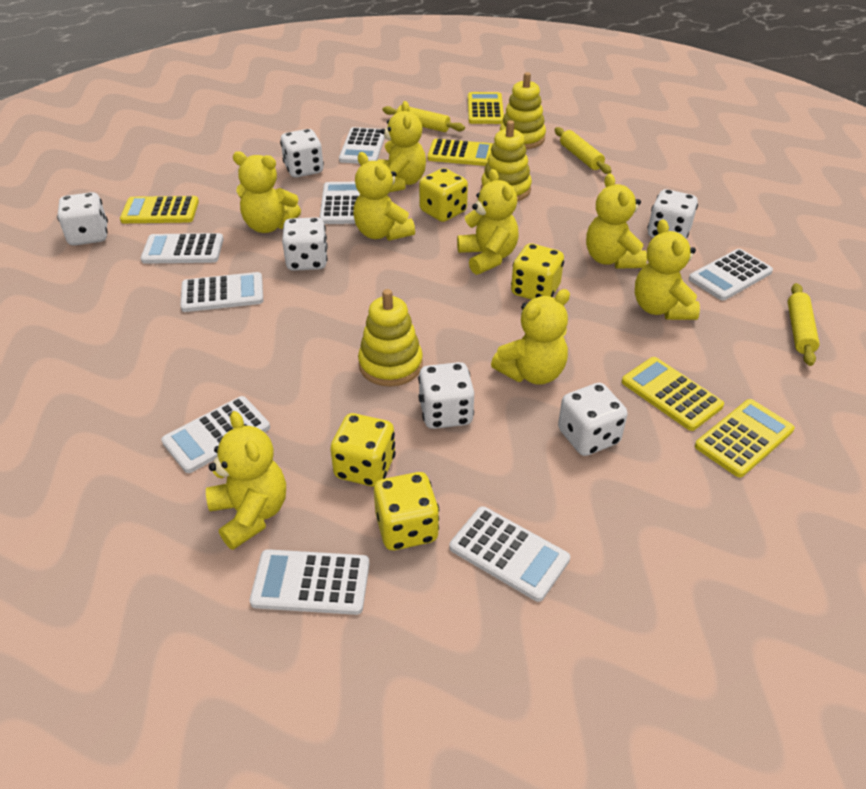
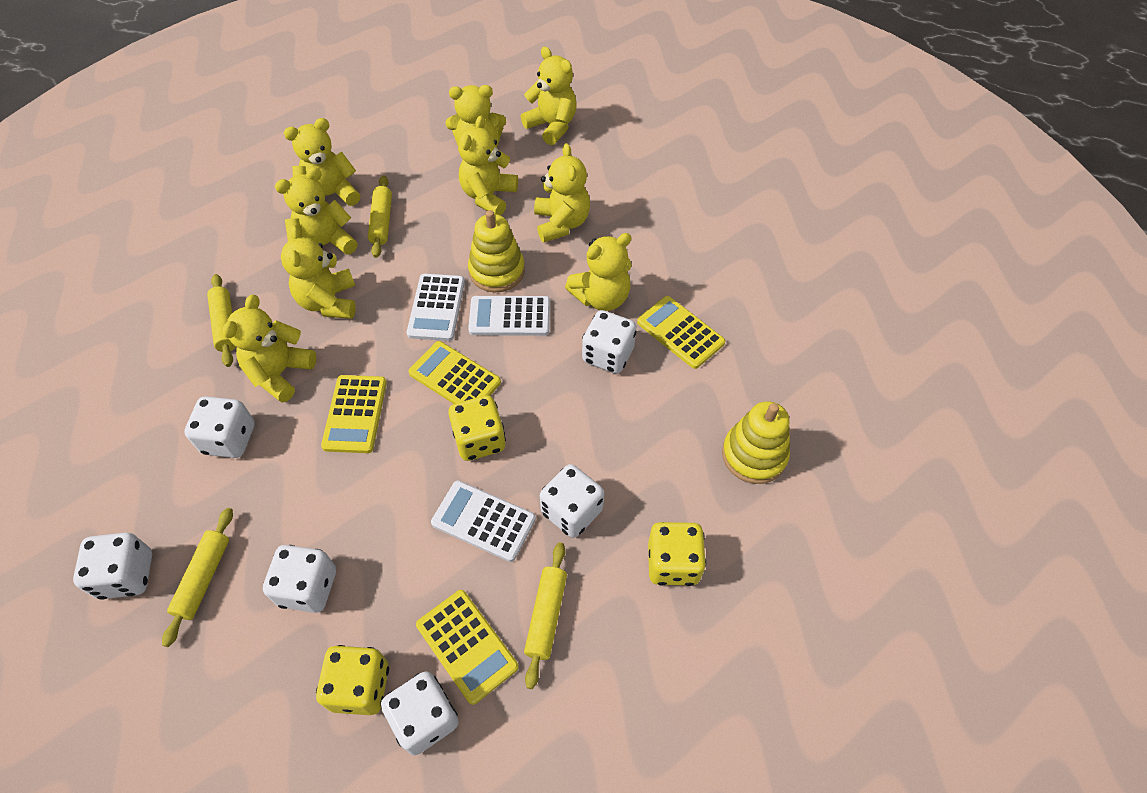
white calculator: 8 -> 3
yellow calculator: 5 -> 4
yellow dice: 4 -> 3
yellow rolling pin: 3 -> 4
yellow stacking toy: 3 -> 2
yellow teddy bear: 8 -> 9

